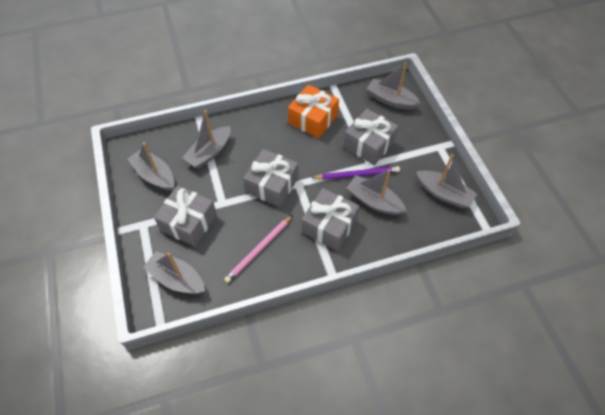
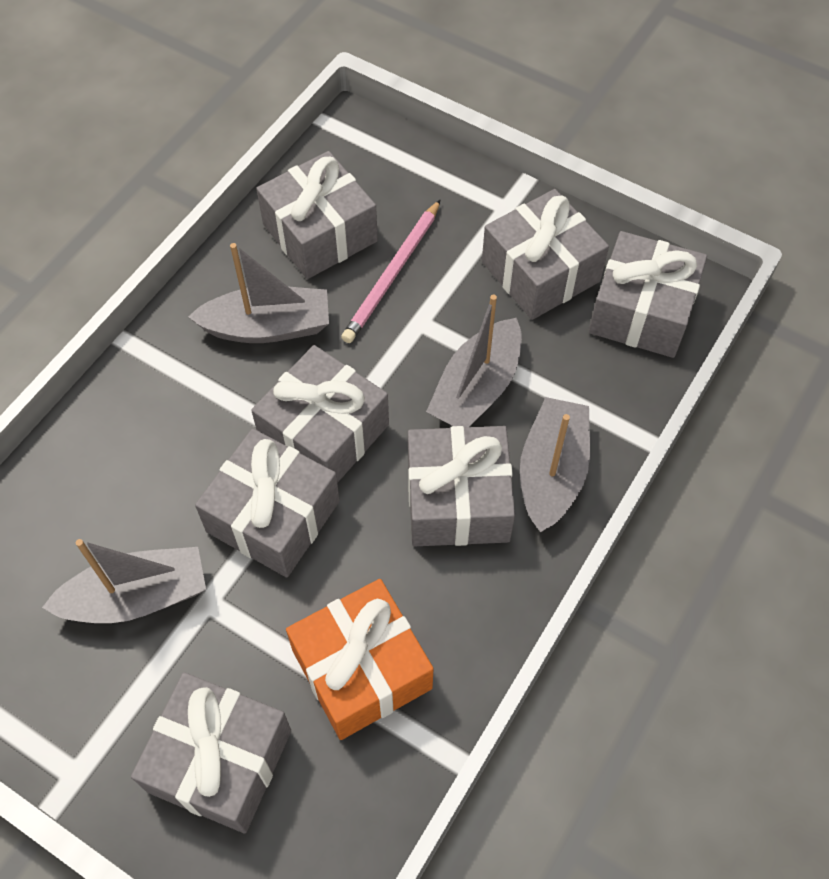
grey boat: 6 -> 4
grey gift: 4 -> 7
purple pencil: 1 -> 0

